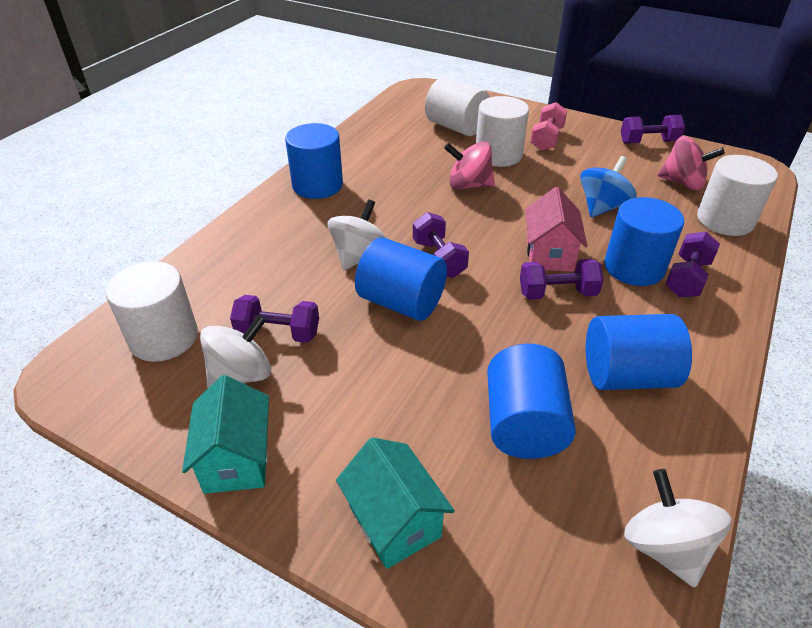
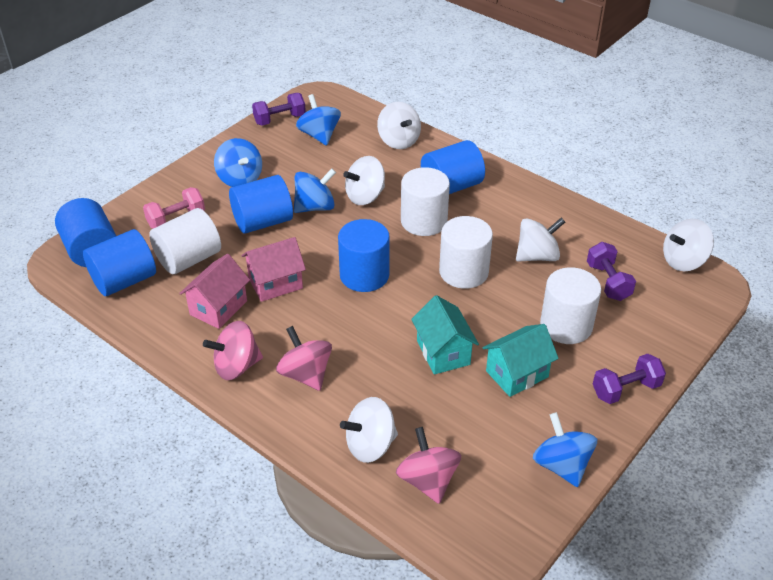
blue spinning top: 1 -> 4
pink house: 1 -> 2
pink spinning top: 2 -> 3
purple dumbbell: 5 -> 3
white spinning top: 3 -> 5

